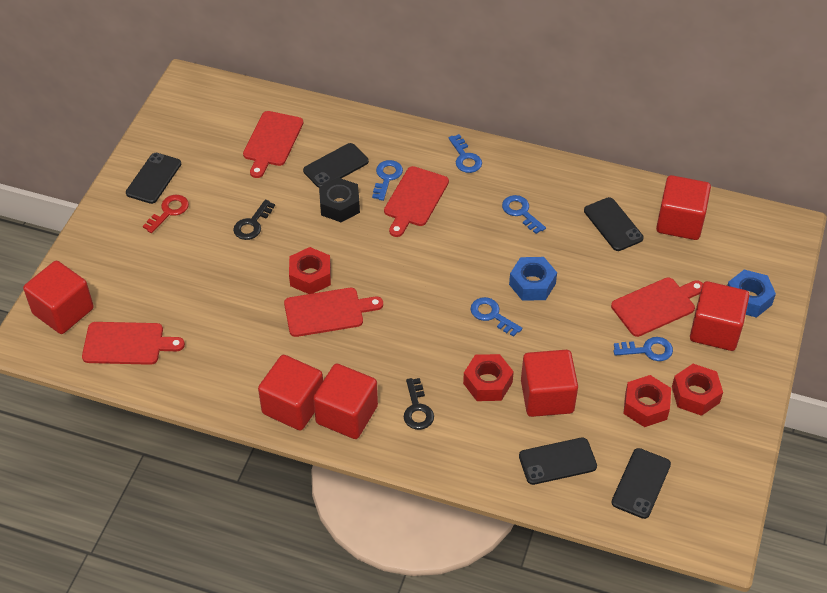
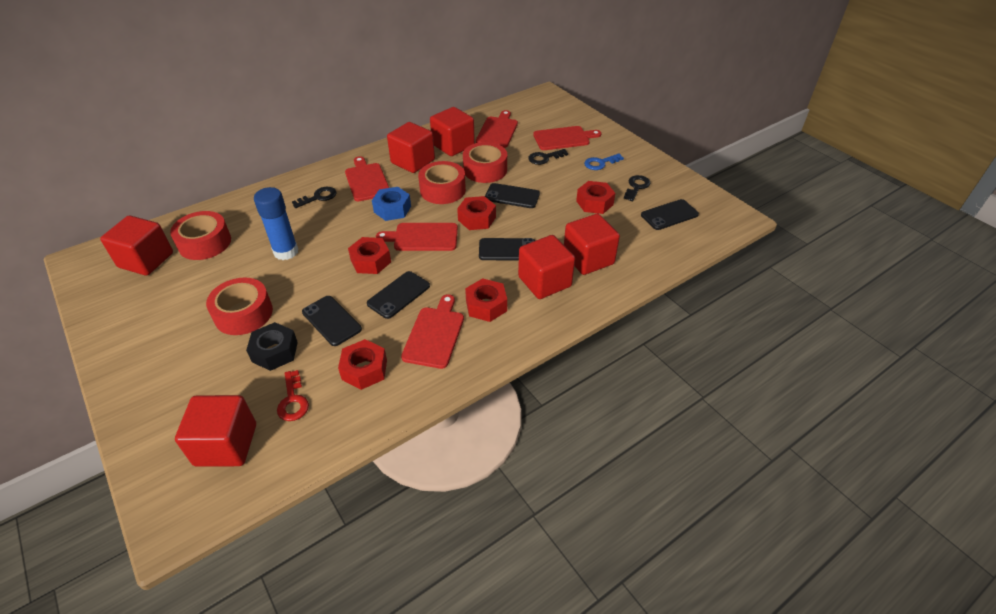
black key: 2 -> 3
blue glue stick: 0 -> 1
blue key: 5 -> 1
blue nut: 2 -> 1
red nut: 4 -> 5
red tape: 0 -> 4

